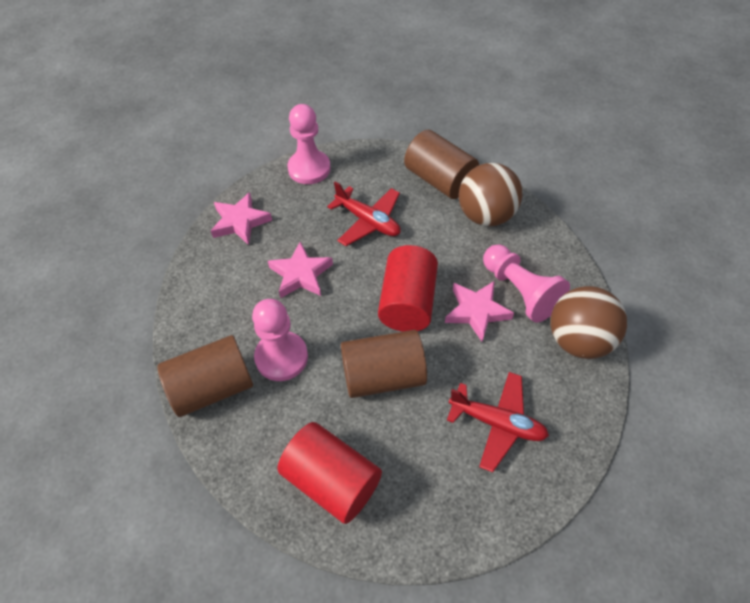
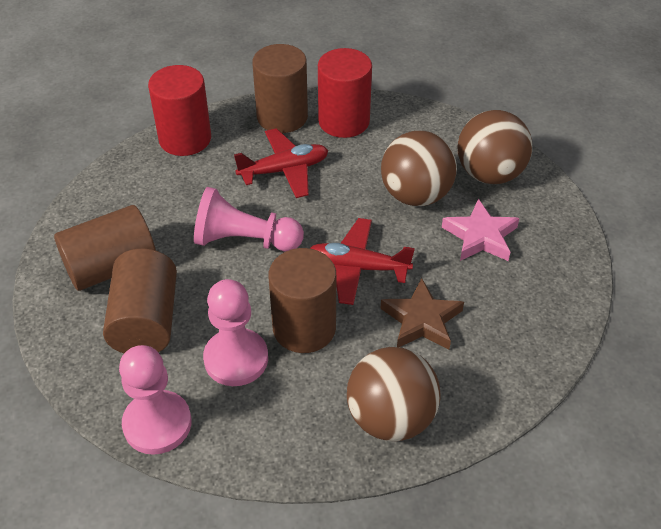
brown ball: 2 -> 3
brown cylinder: 3 -> 4
brown star: 0 -> 1
pink star: 3 -> 1

